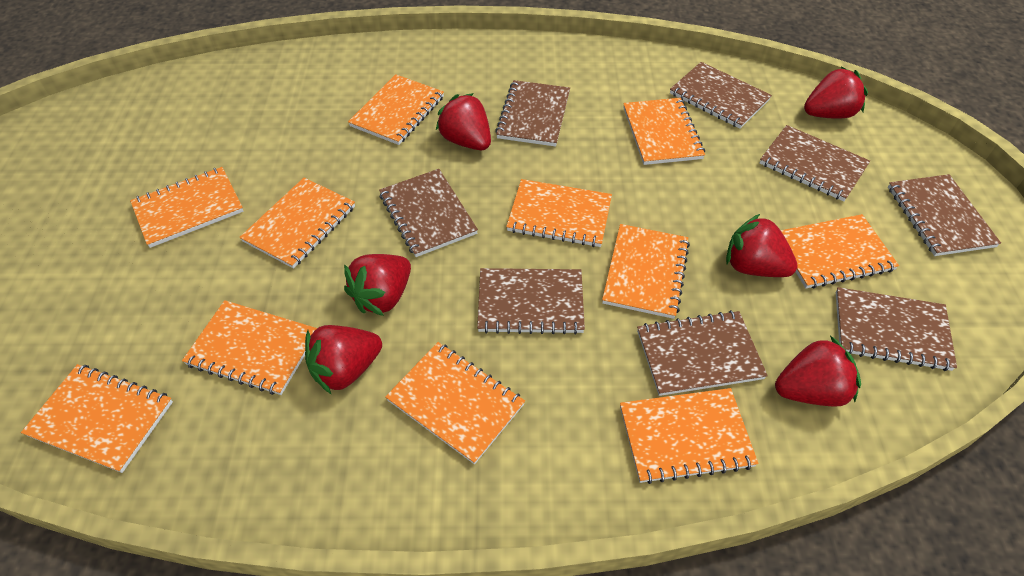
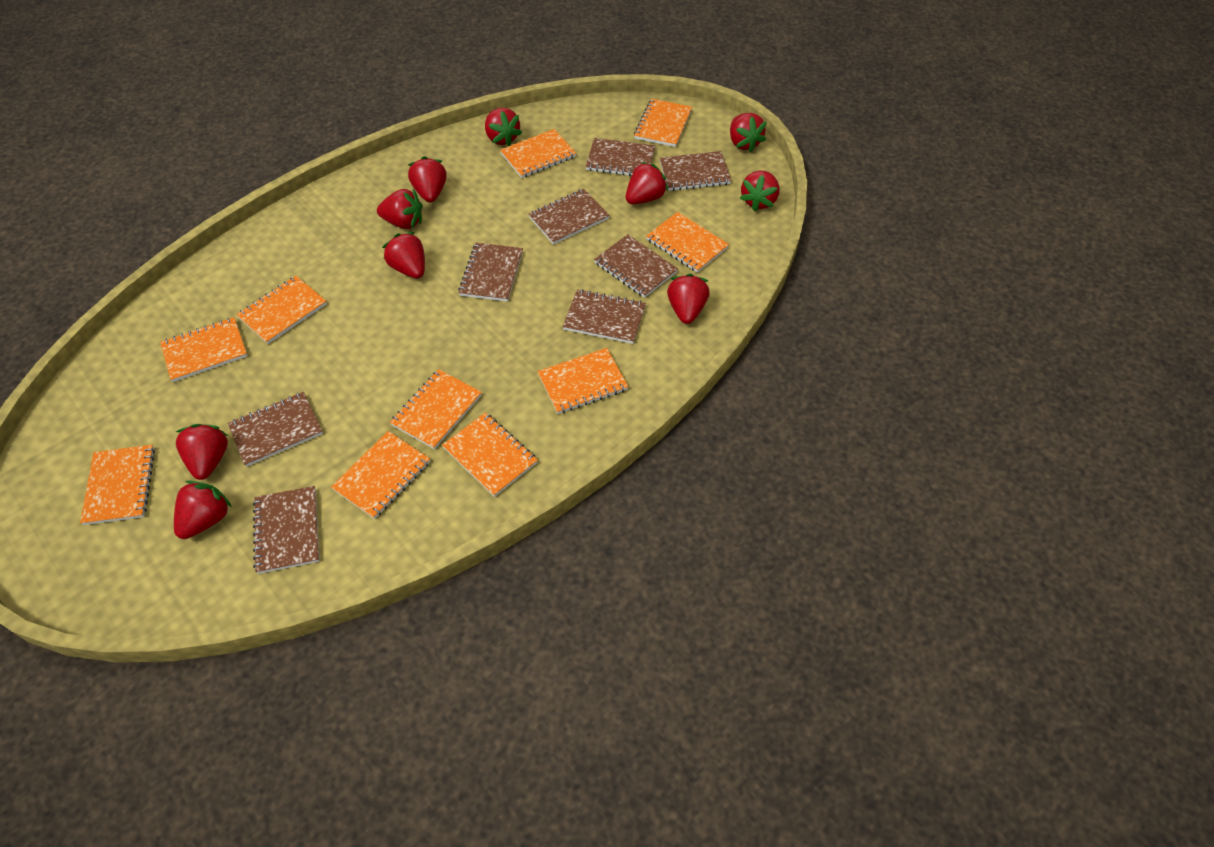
orange notebook: 11 -> 10
red strawberry: 6 -> 10

